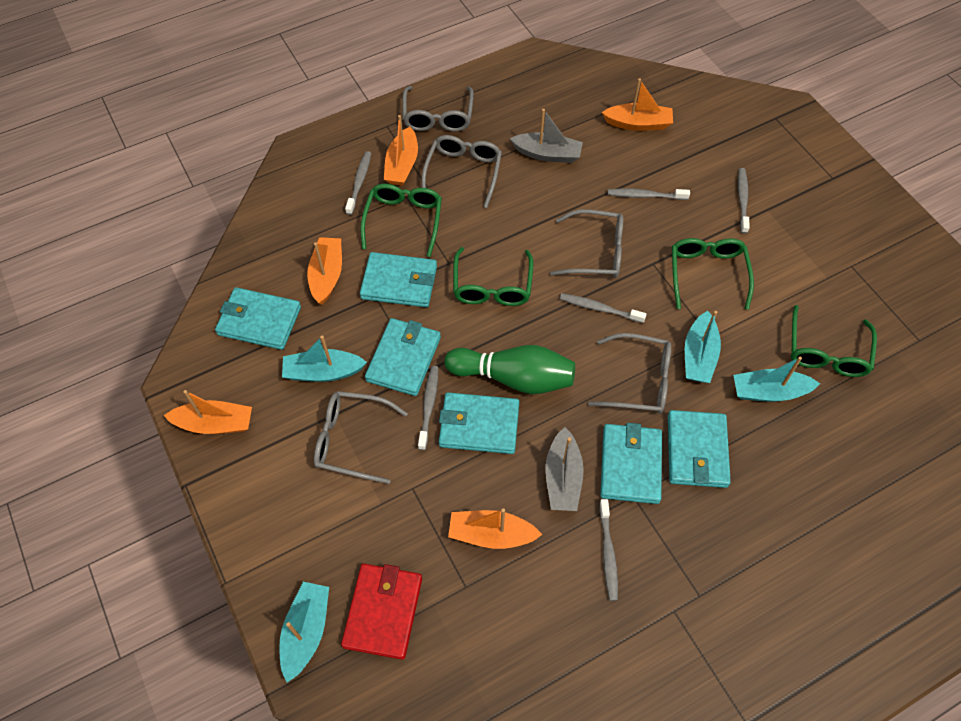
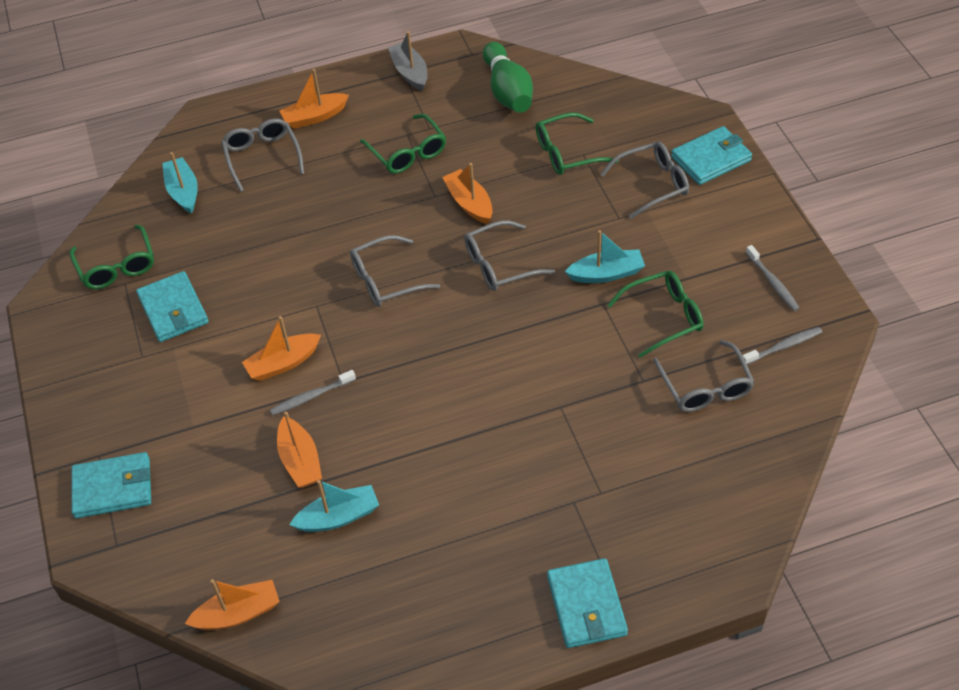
grey boat: 2 -> 1
grey toothbrush: 6 -> 3
red wallet: 1 -> 0
turquoise boat: 4 -> 3
turquoise wallet: 6 -> 4

